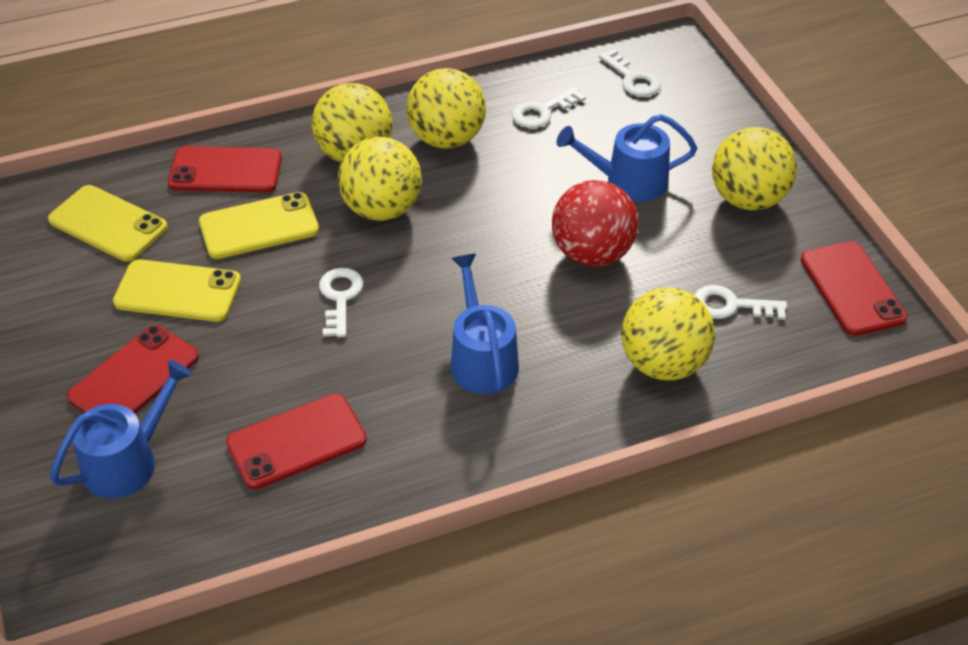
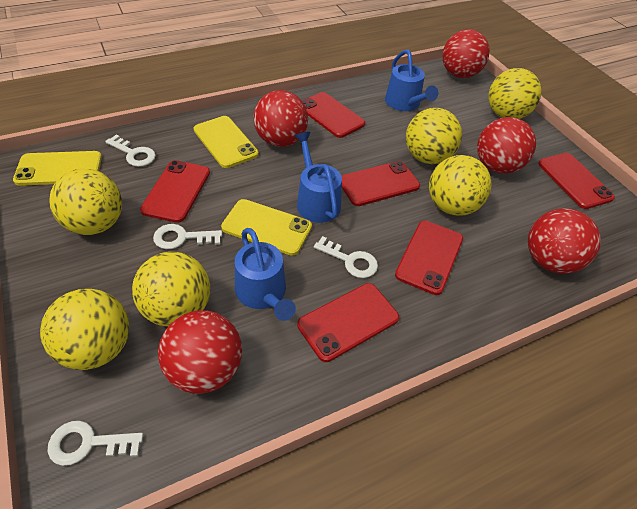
red ball: 1 -> 5
red phone: 4 -> 6
yellow ball: 5 -> 6

